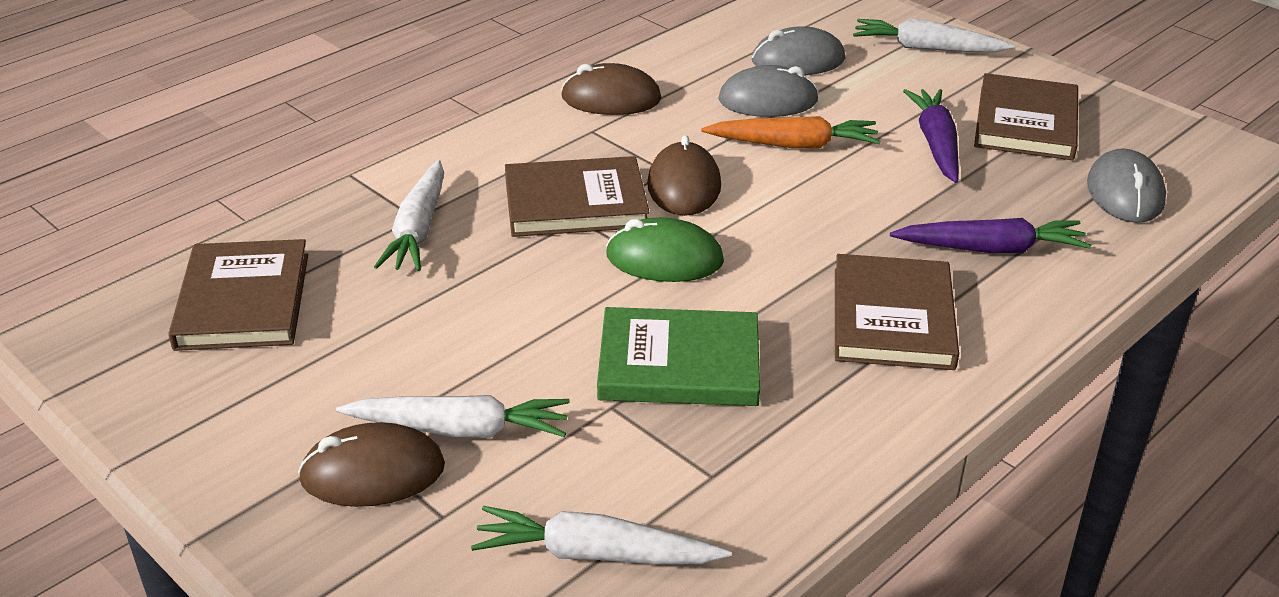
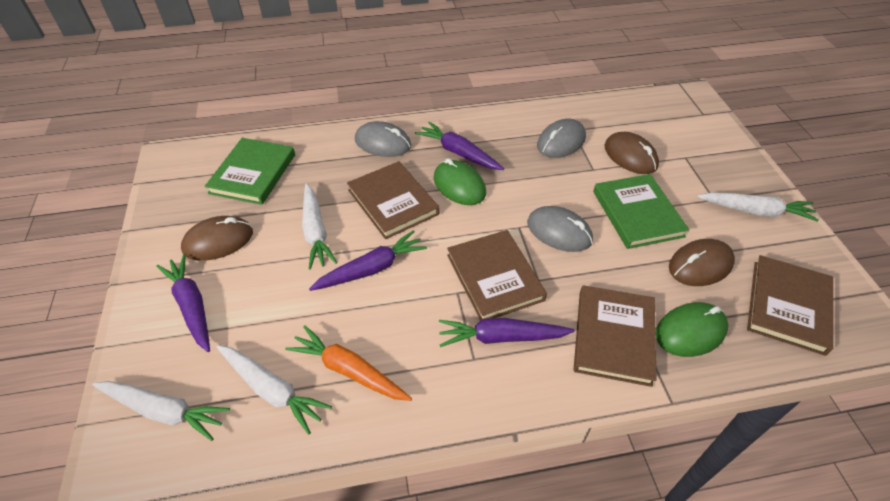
green book: 1 -> 2
green mouse: 1 -> 2
purple carrot: 2 -> 4

